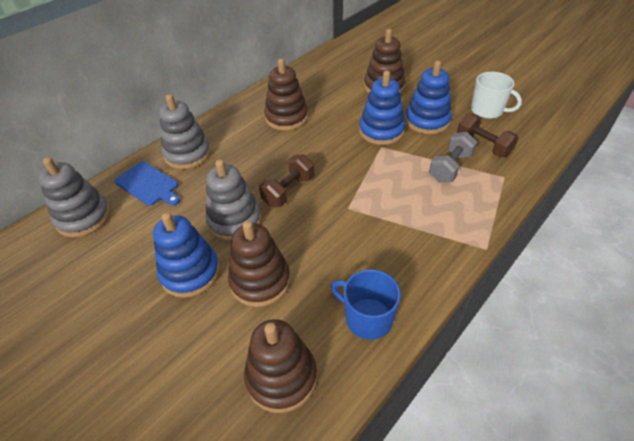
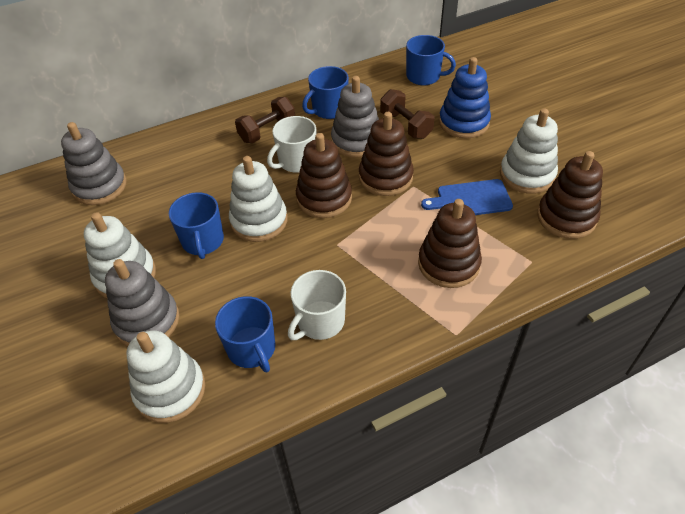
blue mug: 1 -> 4
blue stacking toy: 3 -> 1
grey dumbbell: 1 -> 0
white mug: 1 -> 2
white stacking toy: 0 -> 4

